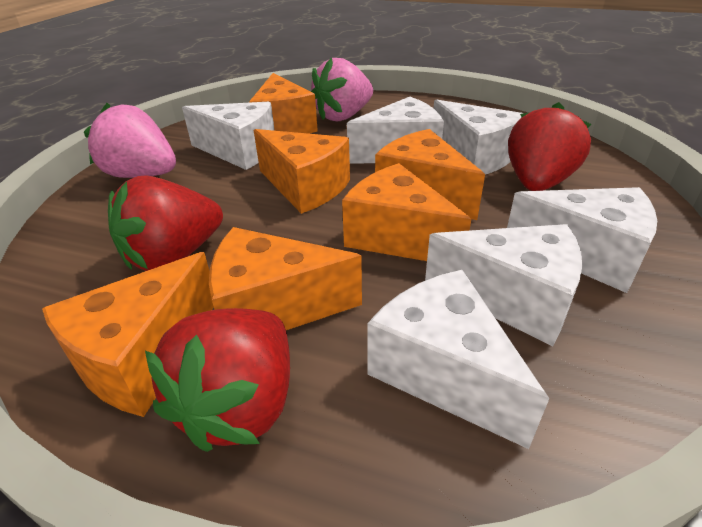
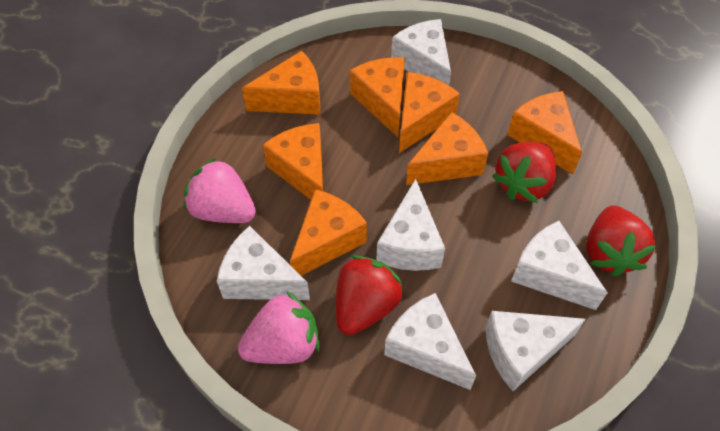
orange cheese: 6 -> 7

